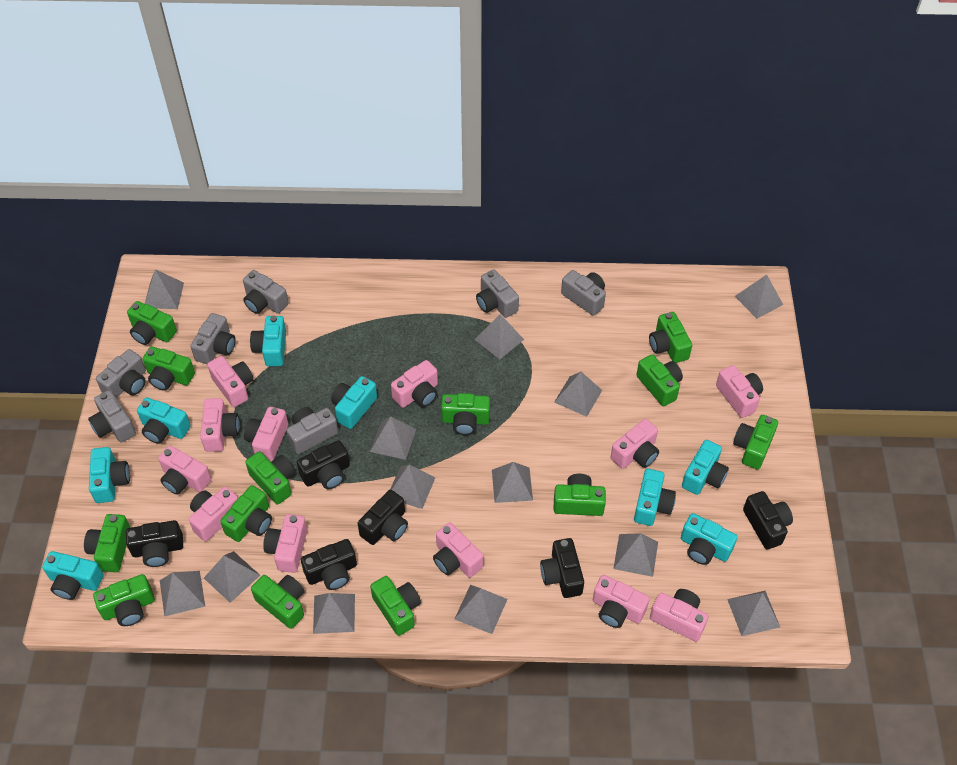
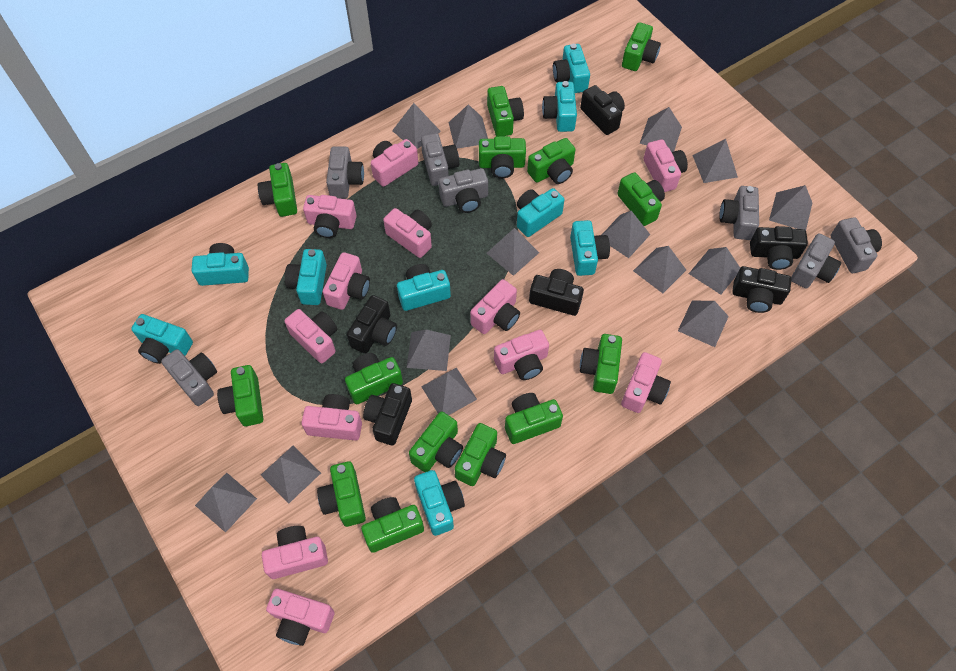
green camera: 13 -> 14
grey pyramid: 13 -> 14
turquoise camera: 8 -> 9

